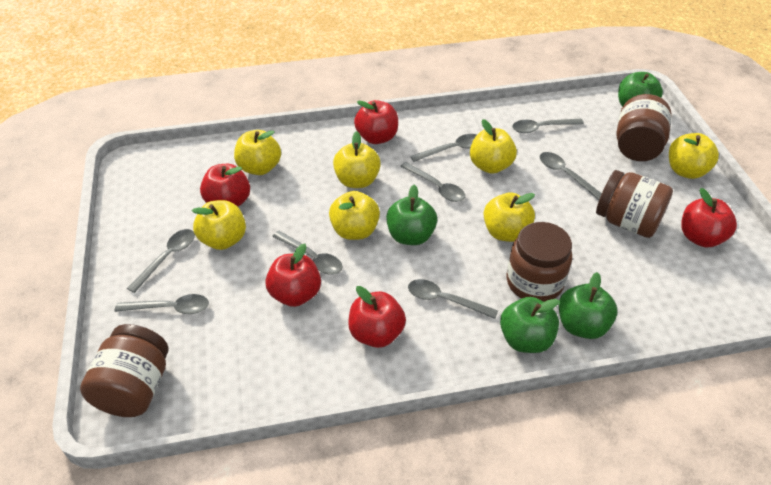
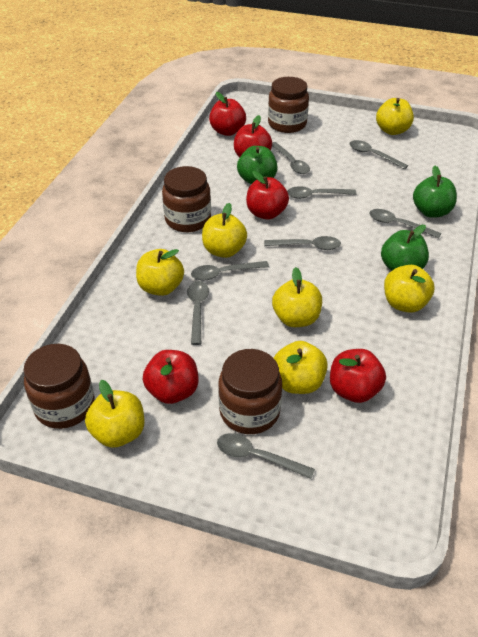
green apple: 4 -> 3

